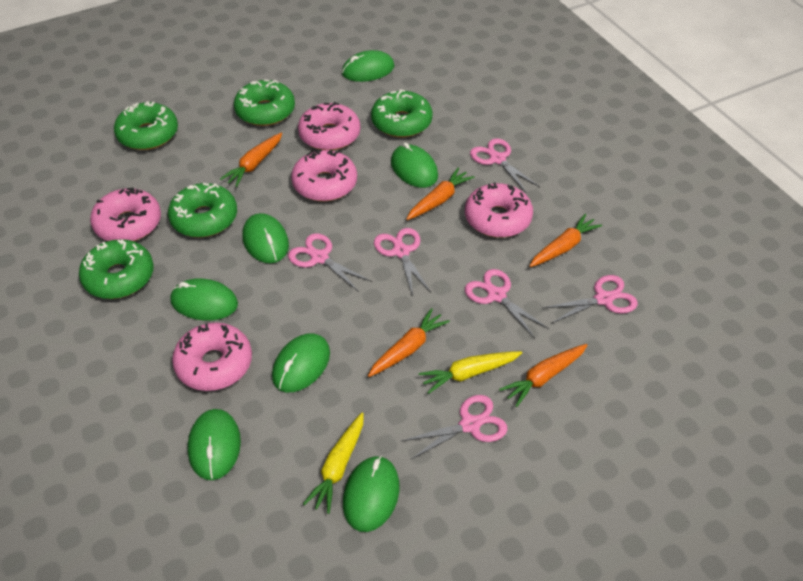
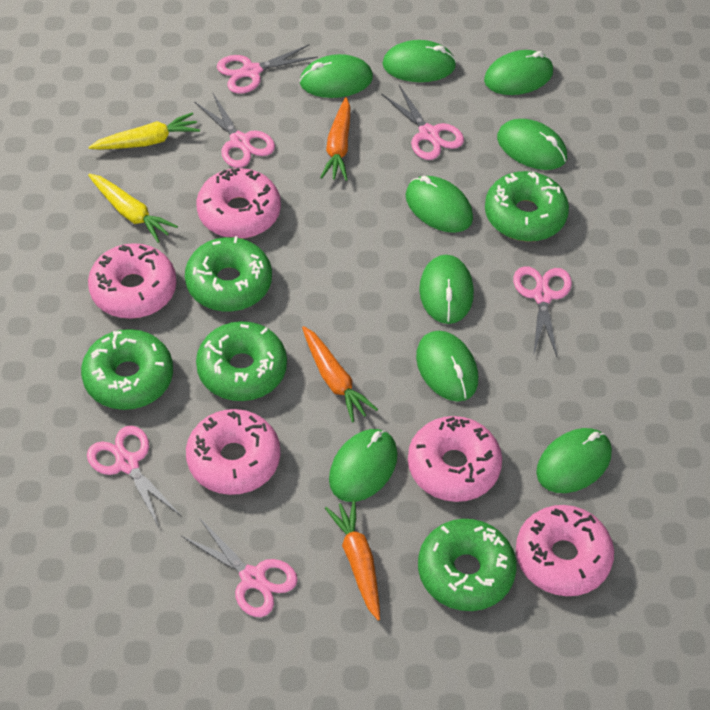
green mouse: 7 -> 9
orange carrot: 5 -> 3

